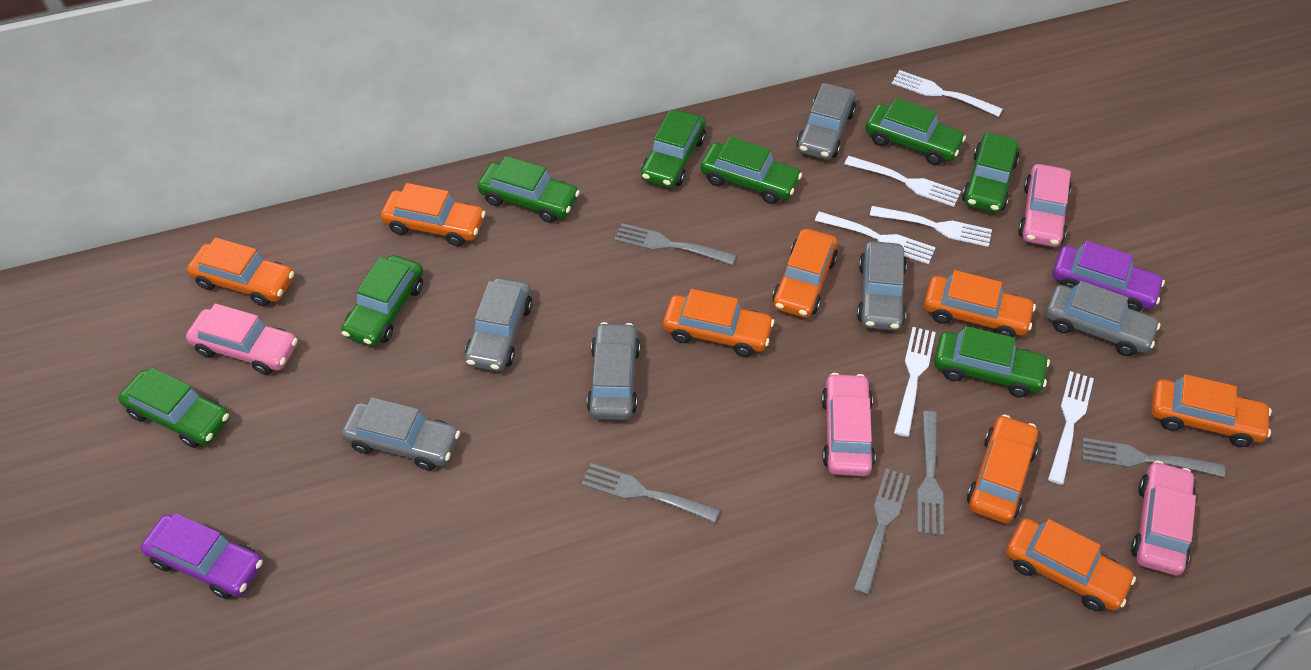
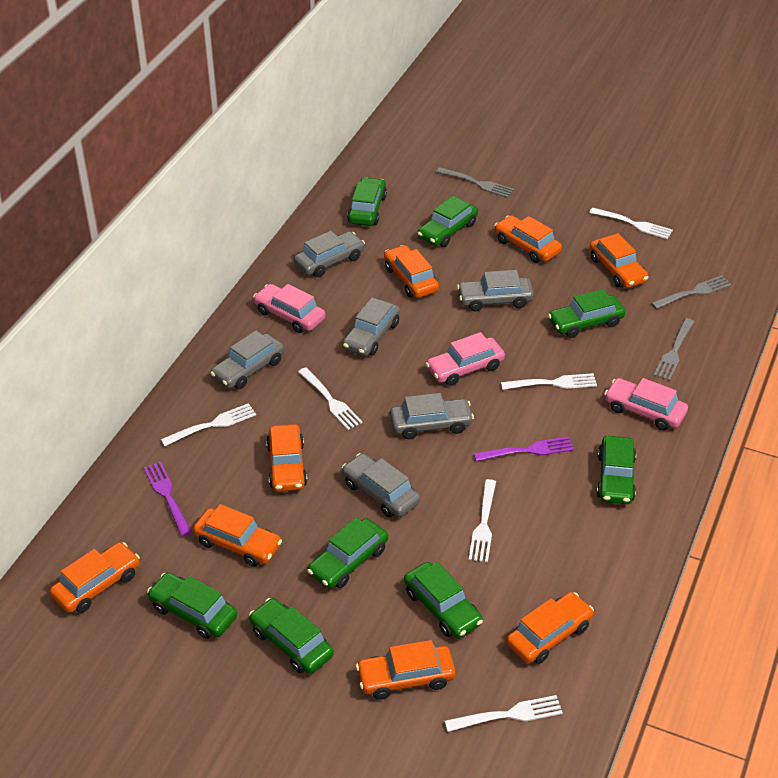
grey fork: 5 -> 3
pink car: 4 -> 3
purple car: 2 -> 0
purple fork: 0 -> 2

